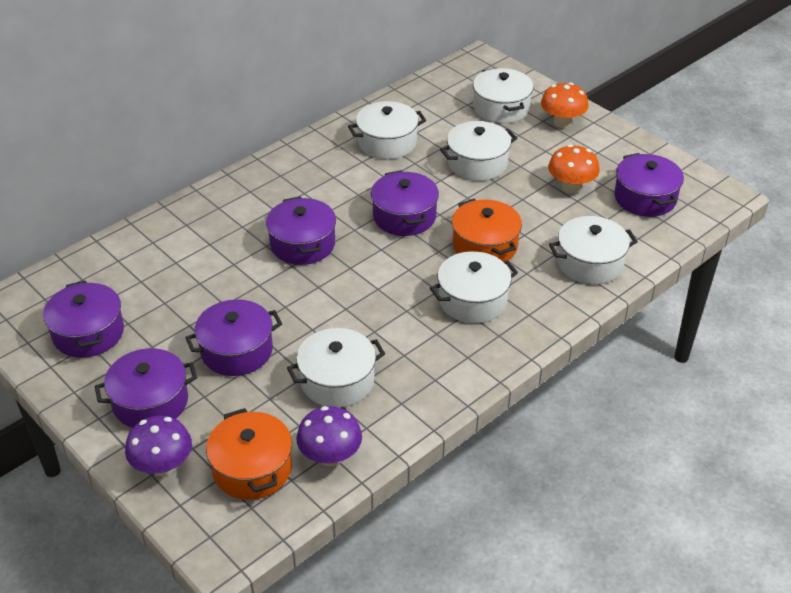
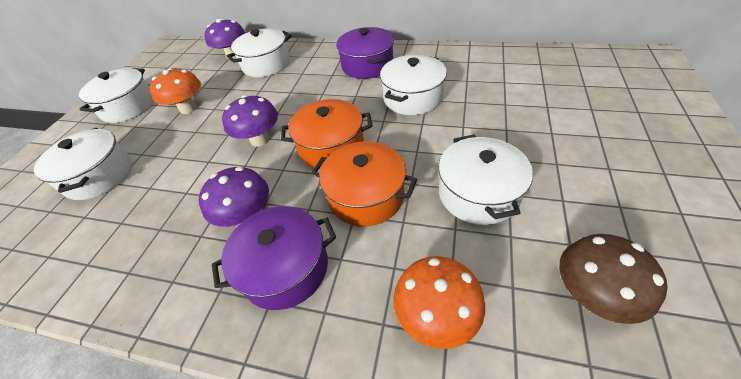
brown mushroom: 0 -> 1
purple mushroom: 2 -> 3
purple pot: 6 -> 2
white pot: 6 -> 5

